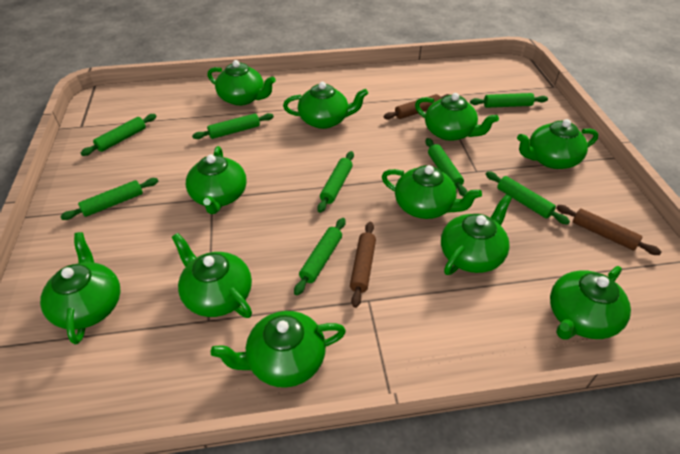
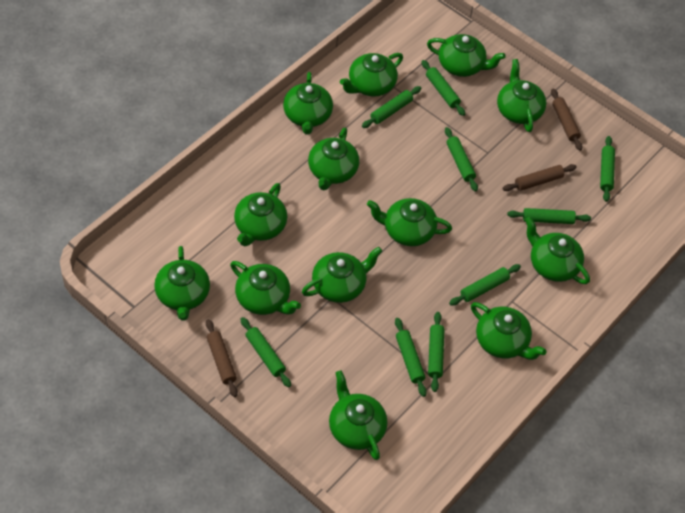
green rolling pin: 8 -> 9
green teapot: 11 -> 13

